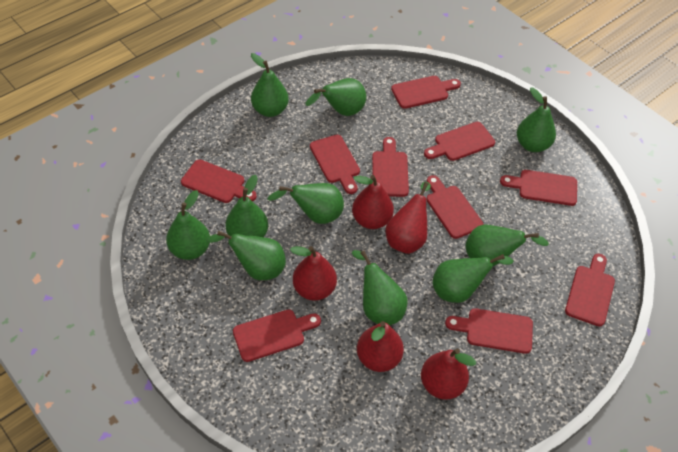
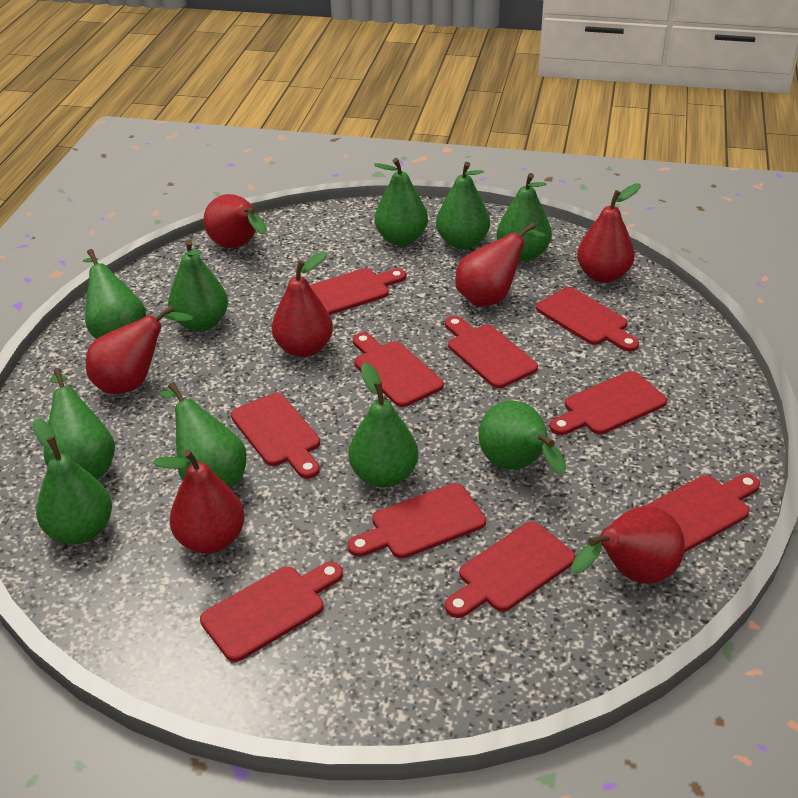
red pear: 5 -> 7

